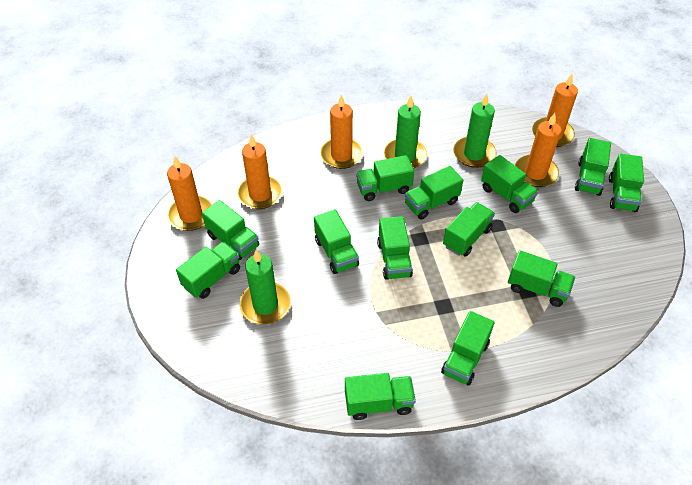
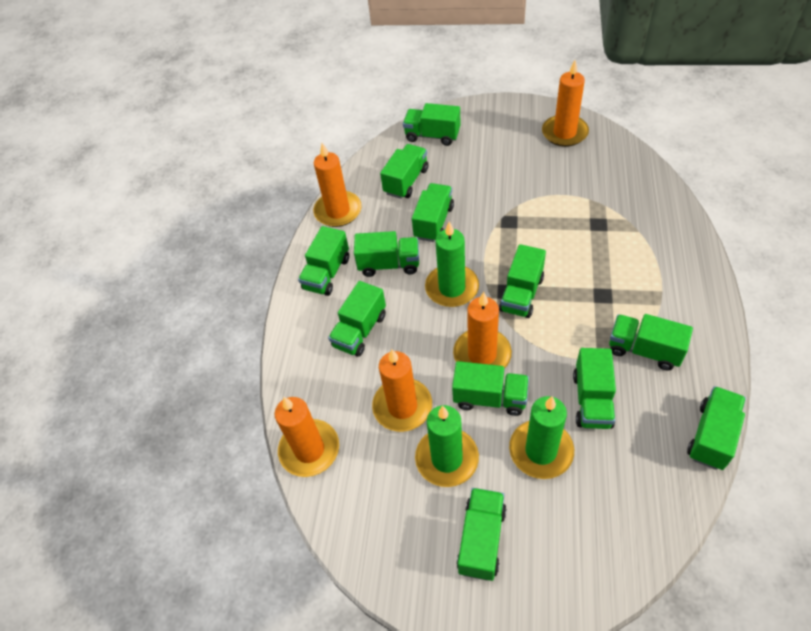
green truck: 13 -> 12

